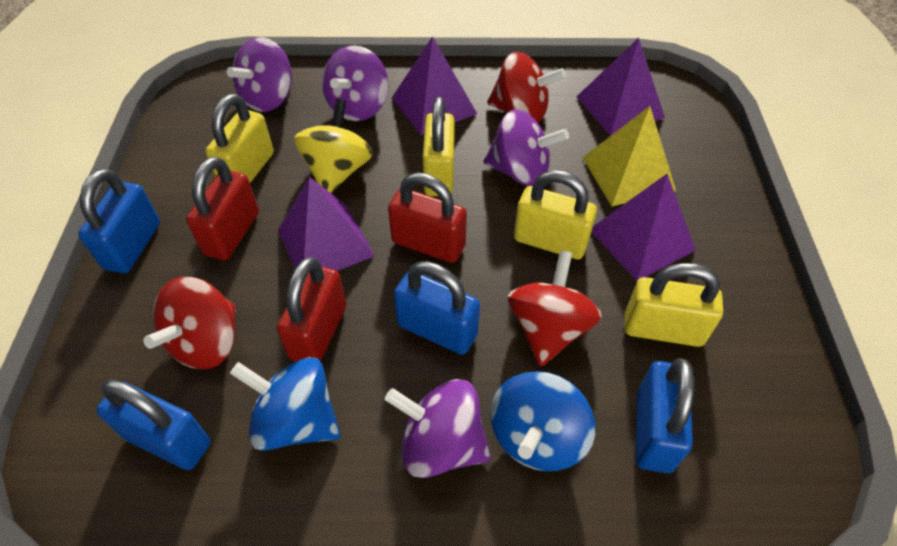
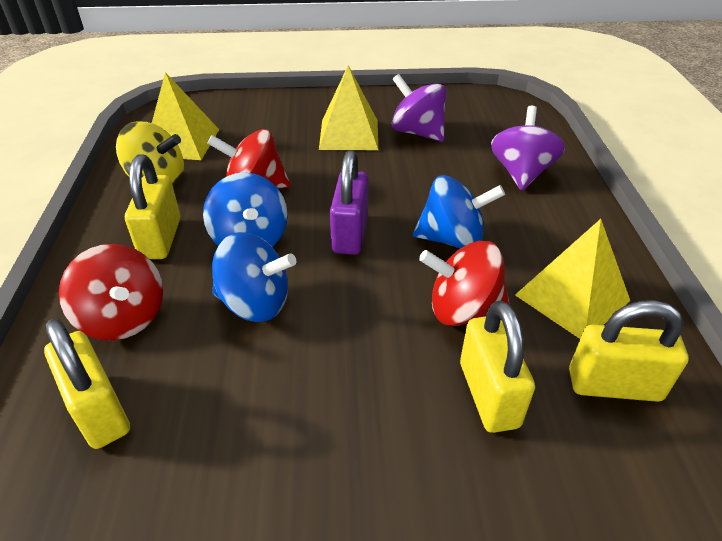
blue padlock: 4 -> 0
blue spinning top: 2 -> 3
purple padlock: 0 -> 1
purple pyramid: 4 -> 0
purple spinning top: 4 -> 2
red padlock: 3 -> 0
yellow pyramid: 1 -> 3

